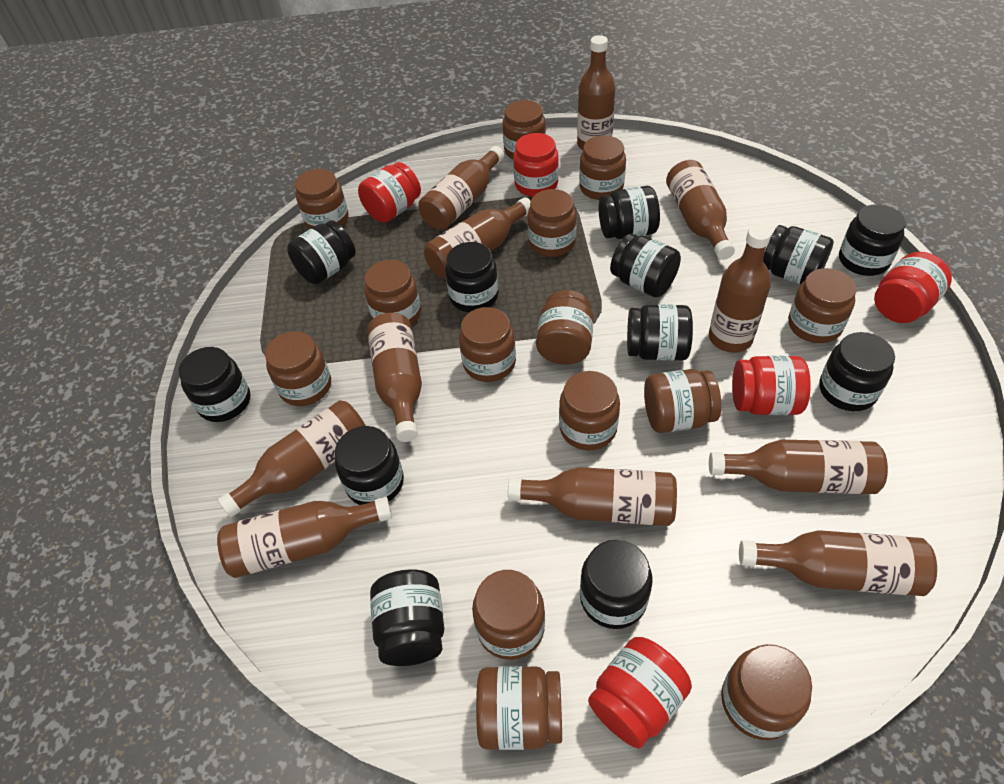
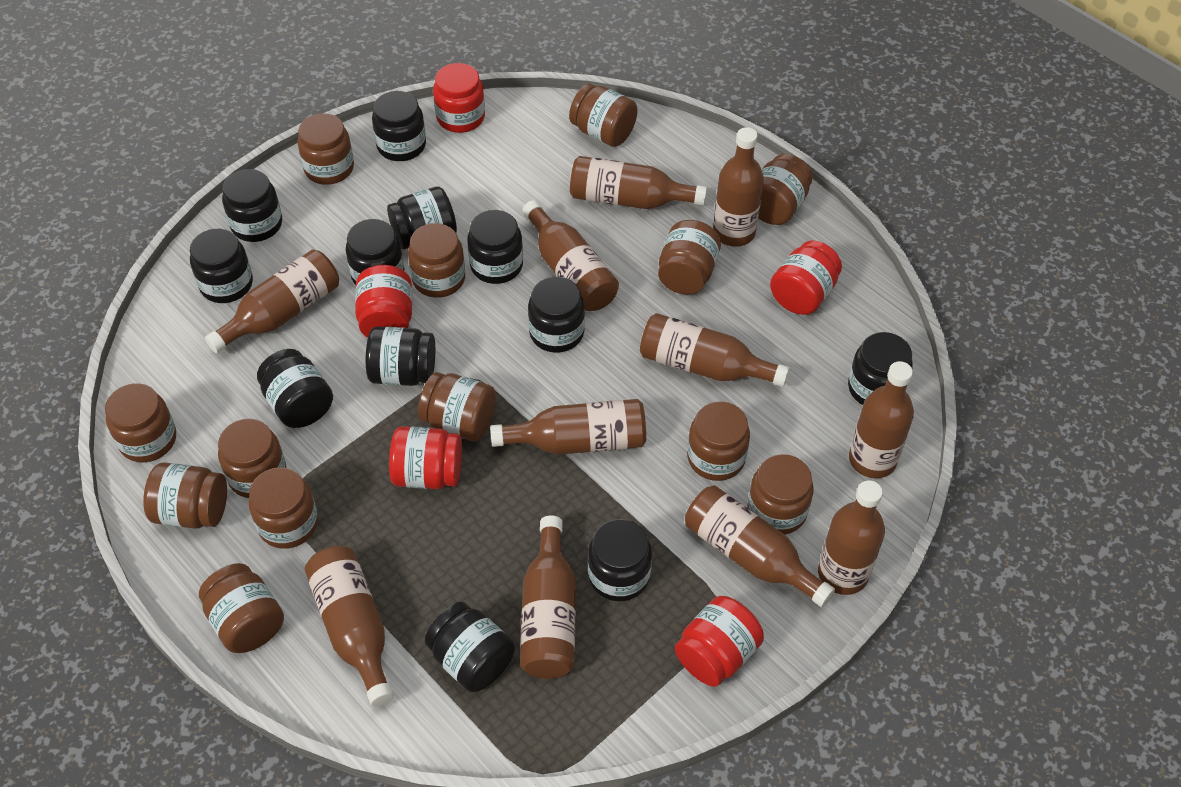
brown jar: 14 -> 13

